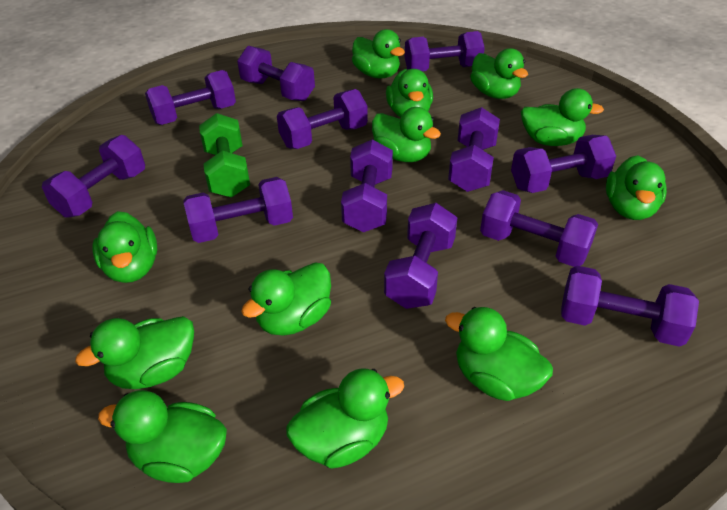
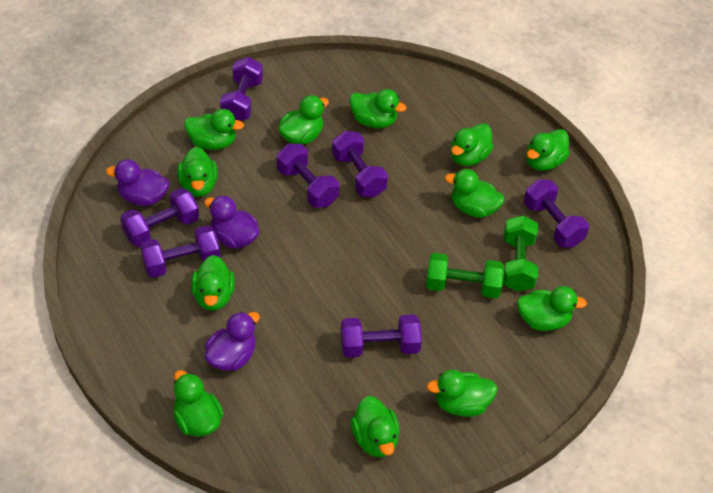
green dumbbell: 1 -> 2
purple duck: 0 -> 3
purple dumbbell: 12 -> 7

